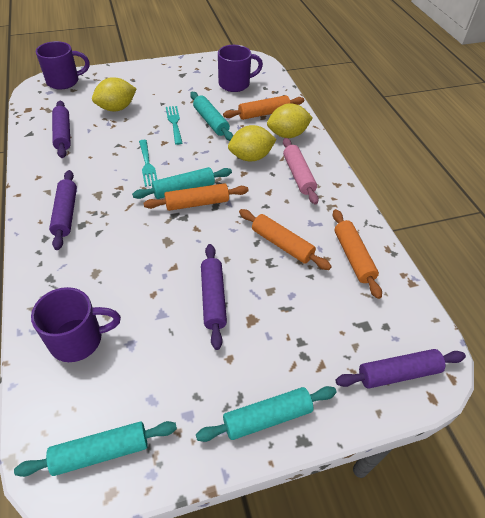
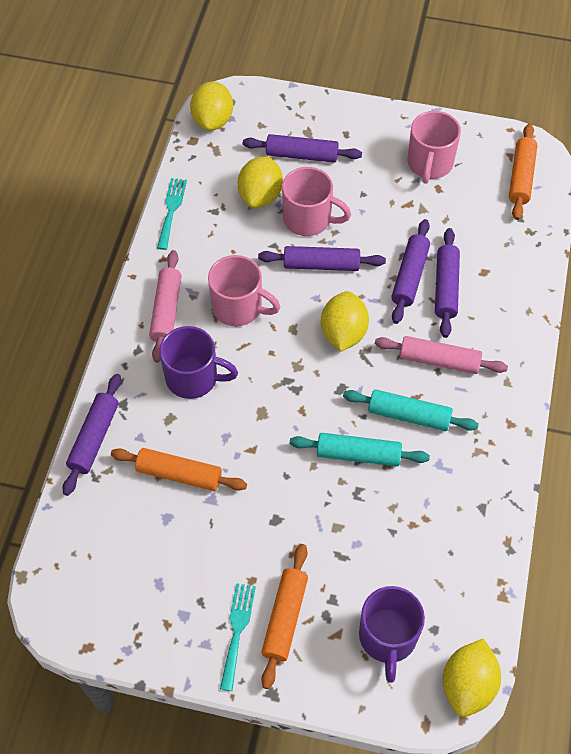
orange rolling pin: 4 -> 3
pink mug: 0 -> 3
pink rolling pin: 1 -> 2
purple mug: 3 -> 2
purple rolling pin: 4 -> 5
turquoise rolling pin: 4 -> 2
yellow lemon: 3 -> 4

